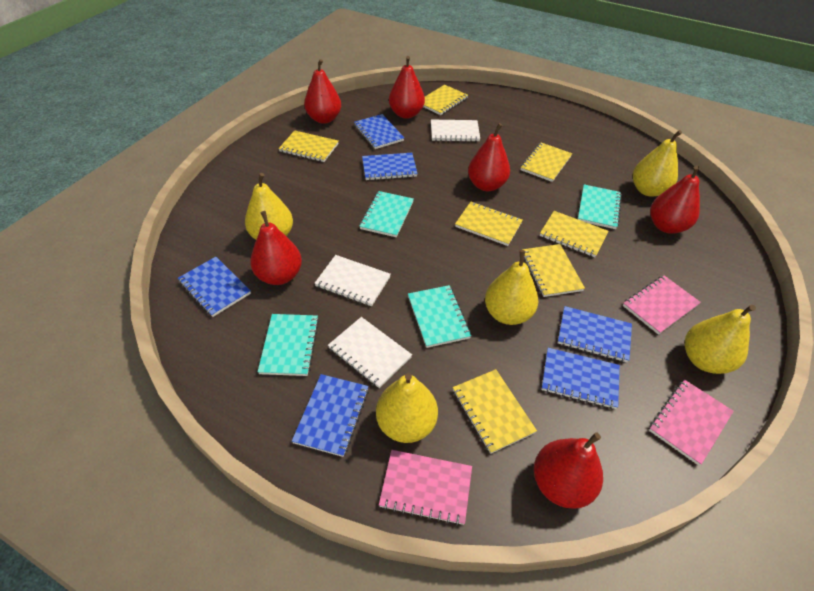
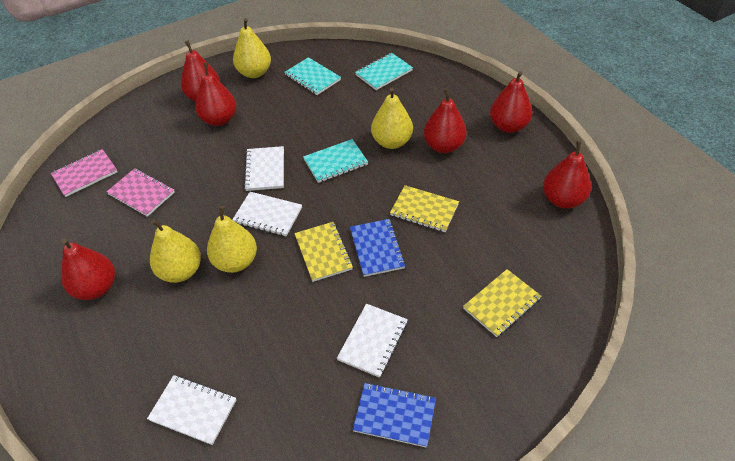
blue notebook: 6 -> 2
pink notebook: 3 -> 2
turquoise notebook: 4 -> 3
white notebook: 3 -> 4
yellow notebook: 7 -> 3
yellow pear: 5 -> 4

